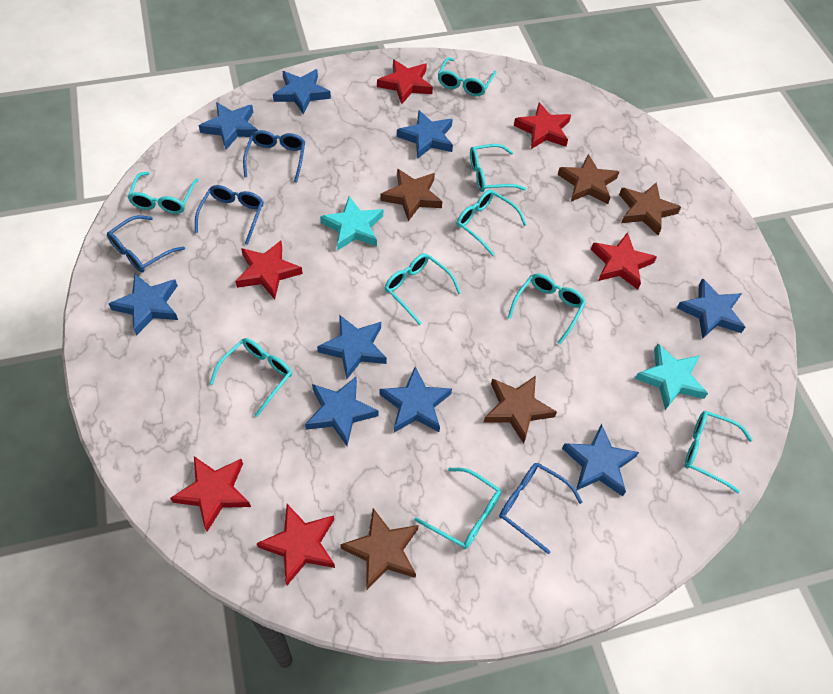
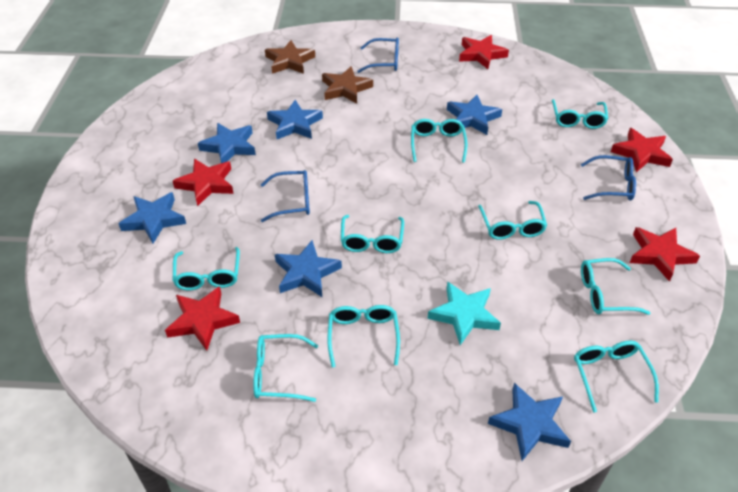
blue glasses: 4 -> 3
blue star: 9 -> 6
brown star: 5 -> 2
red star: 6 -> 5
turquoise star: 2 -> 1

